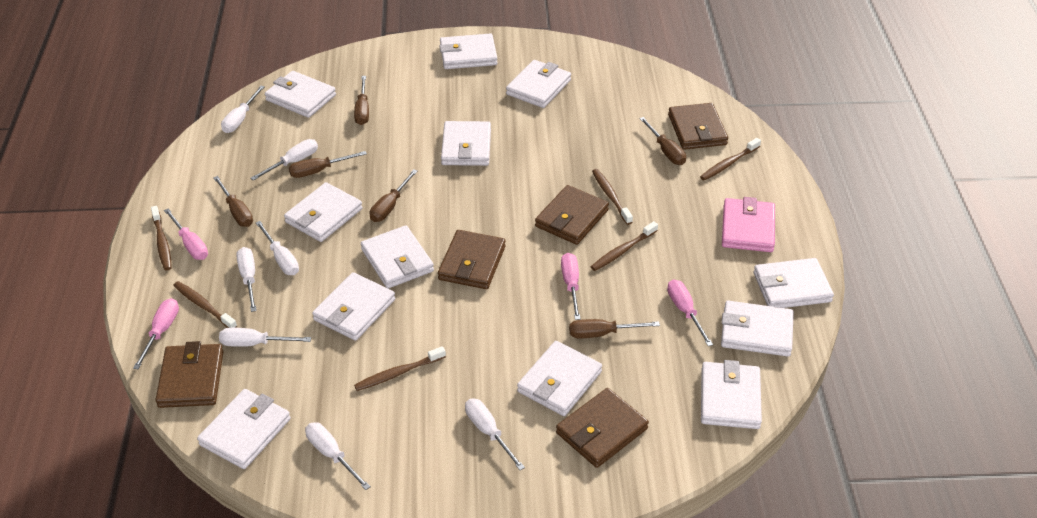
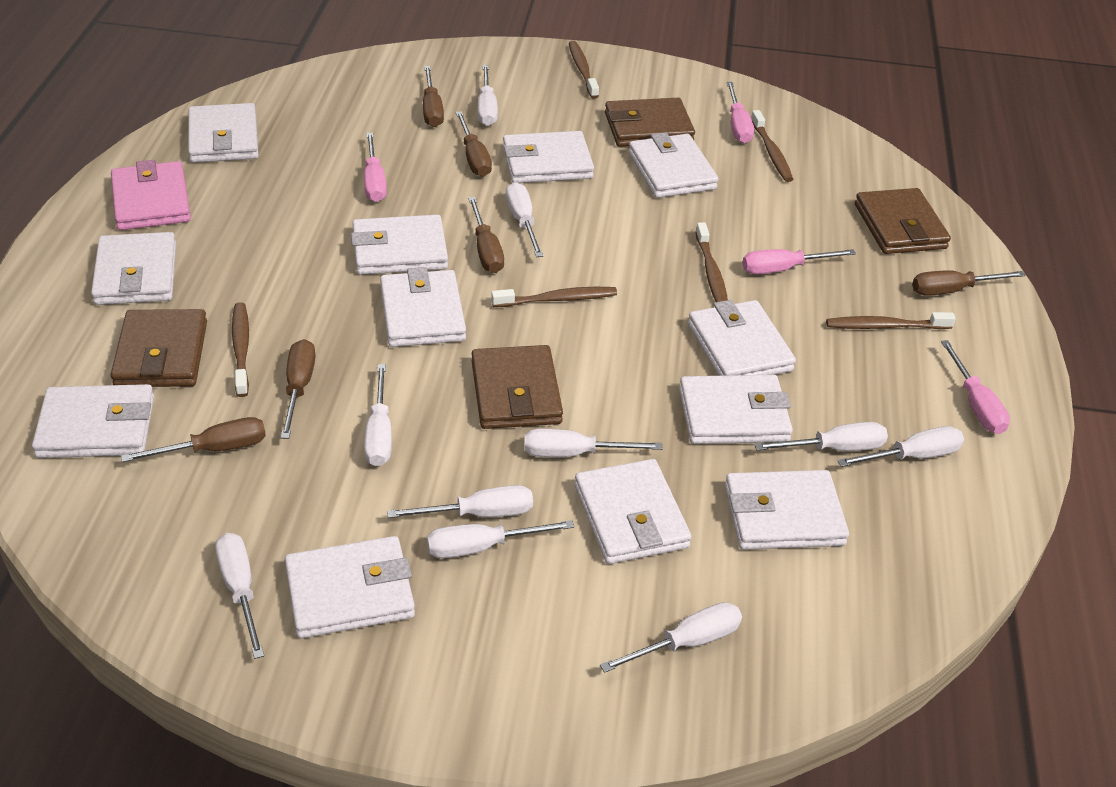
brown wallet: 5 -> 4
white screwdriver: 7 -> 10

